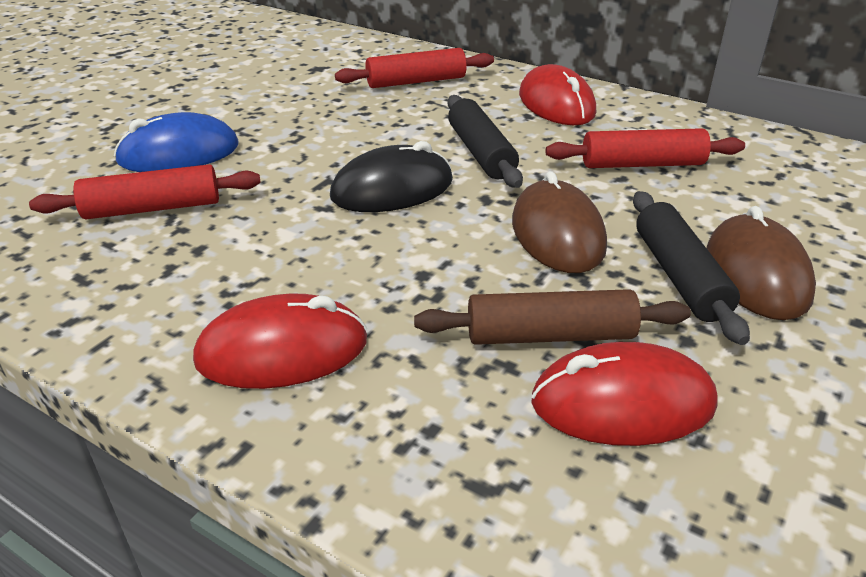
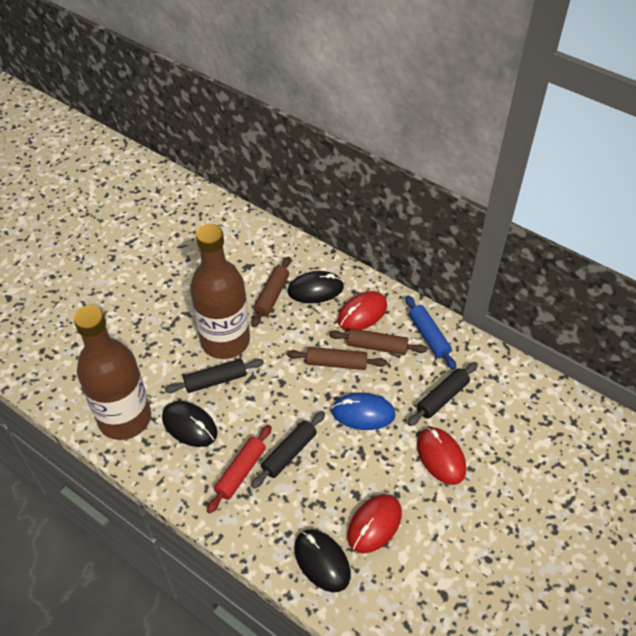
black mouse: 1 -> 3
black rolling pin: 2 -> 3
blue rolling pin: 0 -> 1
brown bottle: 0 -> 2
brown mouse: 2 -> 0
brown rolling pin: 1 -> 3
red rolling pin: 3 -> 1

